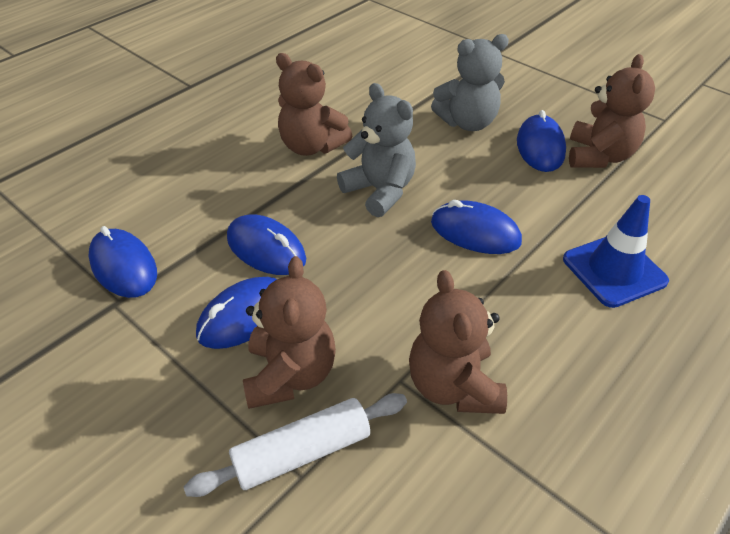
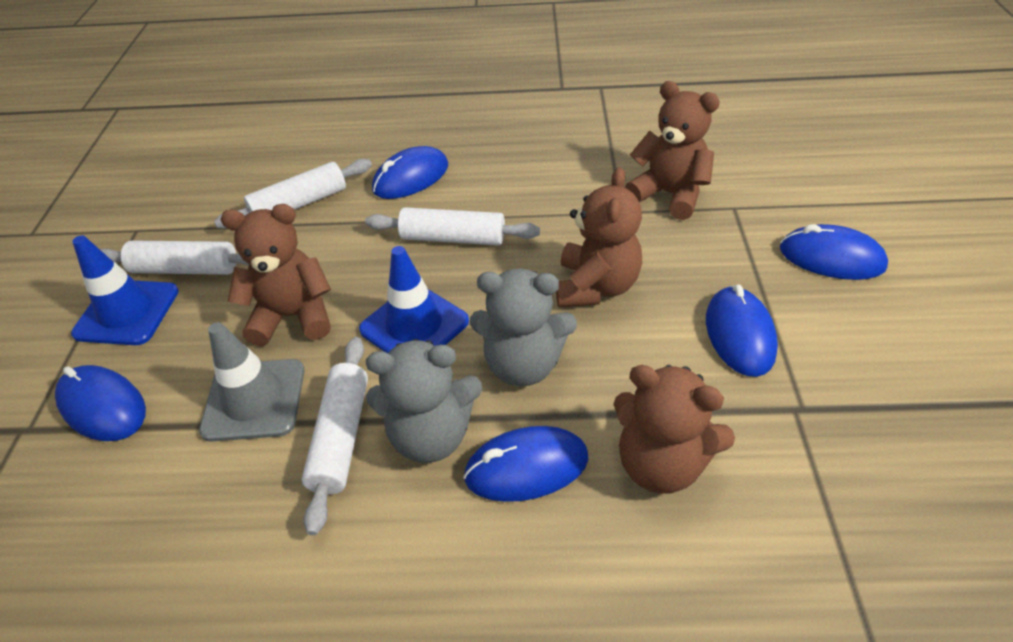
blue traffic cone: 1 -> 2
grey traffic cone: 0 -> 1
white rolling pin: 1 -> 4

